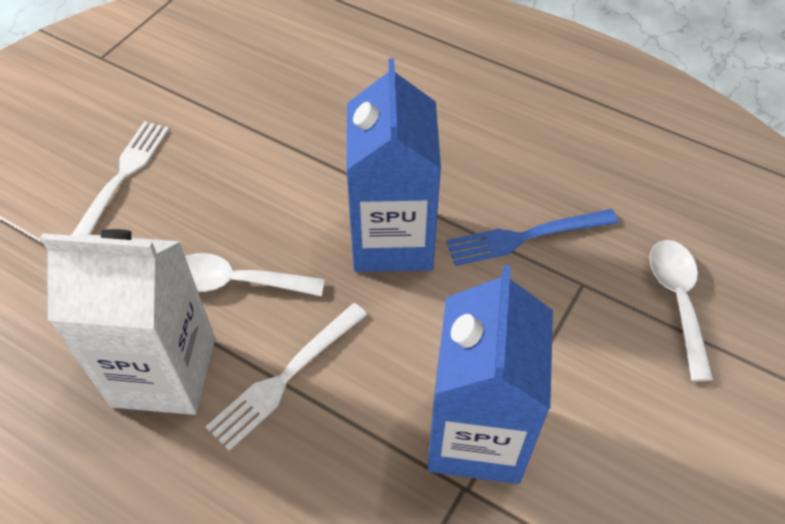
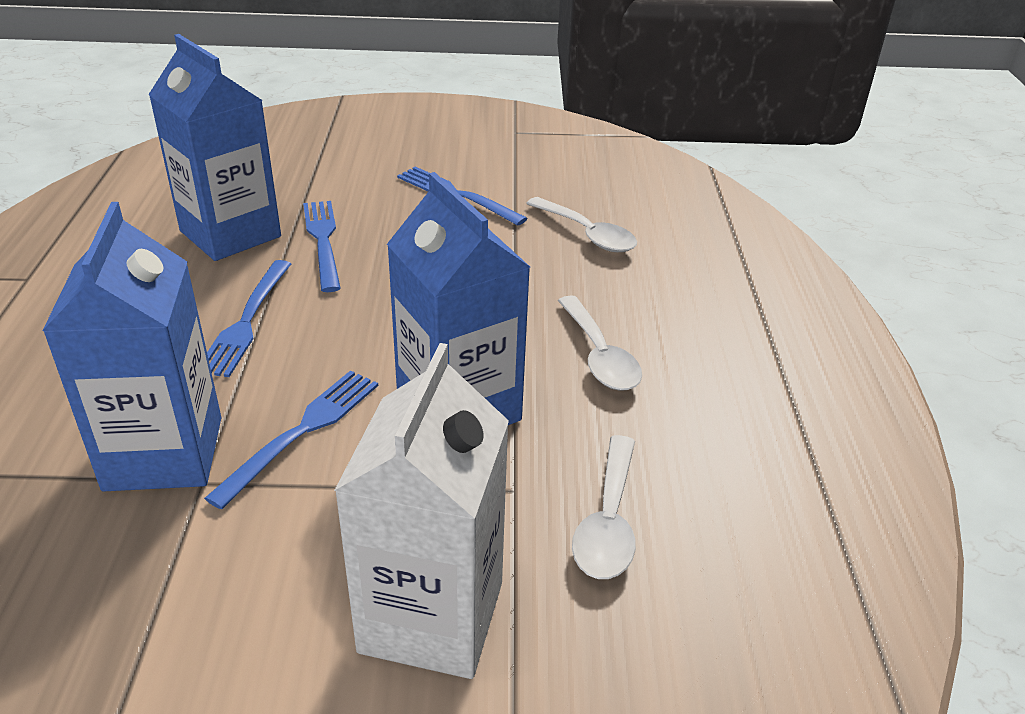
blue carton: 2 -> 3
blue fork: 1 -> 4
white fork: 2 -> 0
white spoon: 2 -> 3

